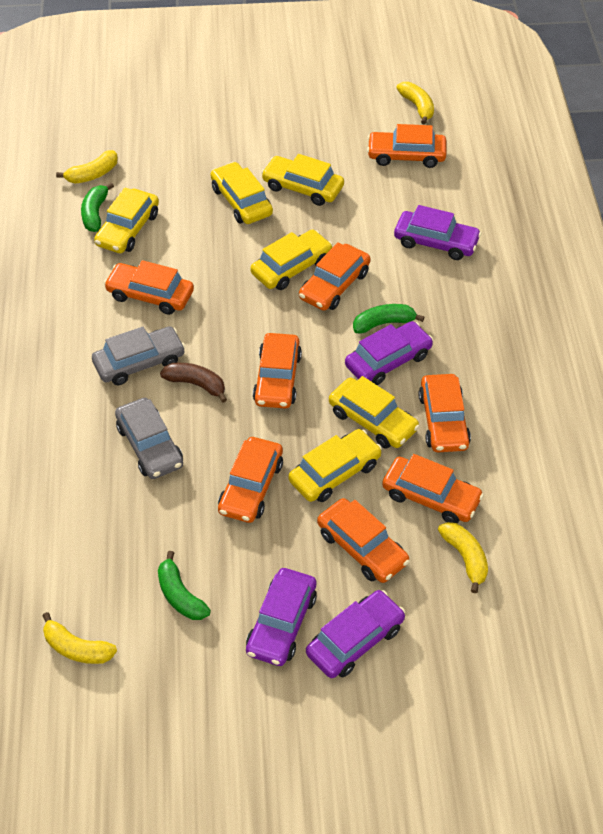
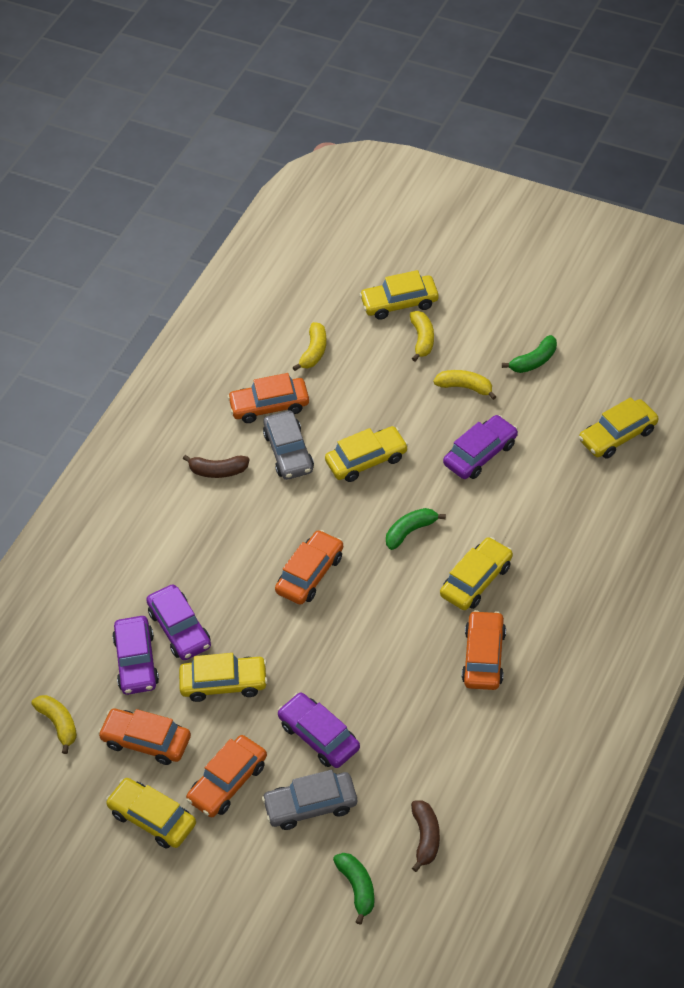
brown banana: 1 -> 2
orange car: 8 -> 5

